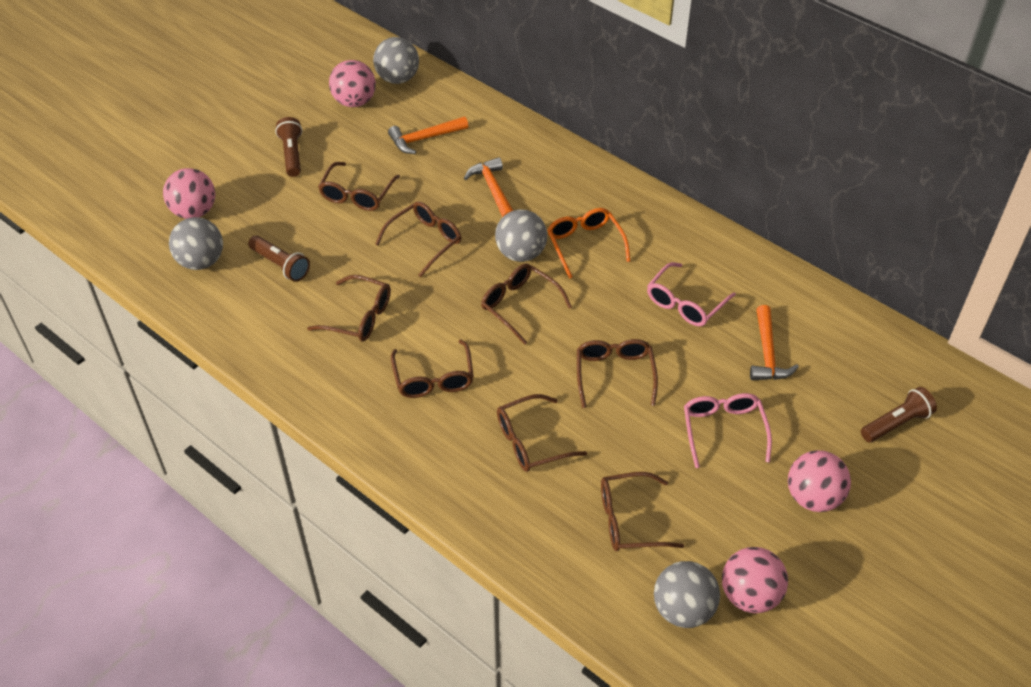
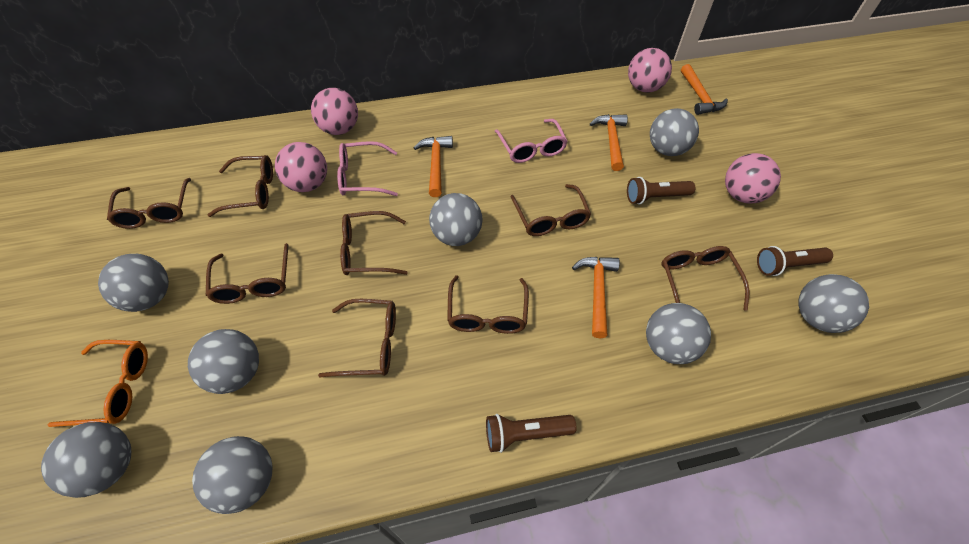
grey ball: 4 -> 8
orange hammer: 3 -> 4

